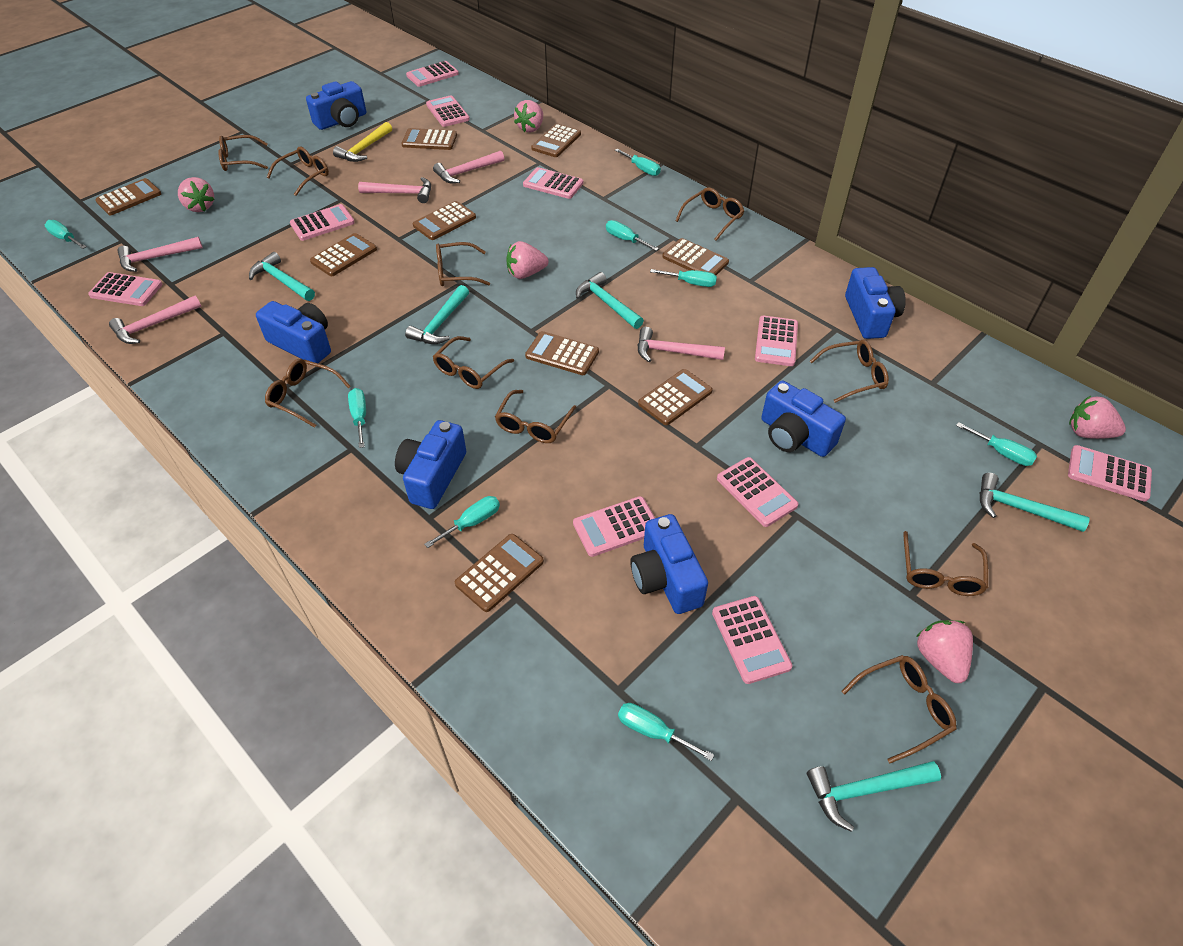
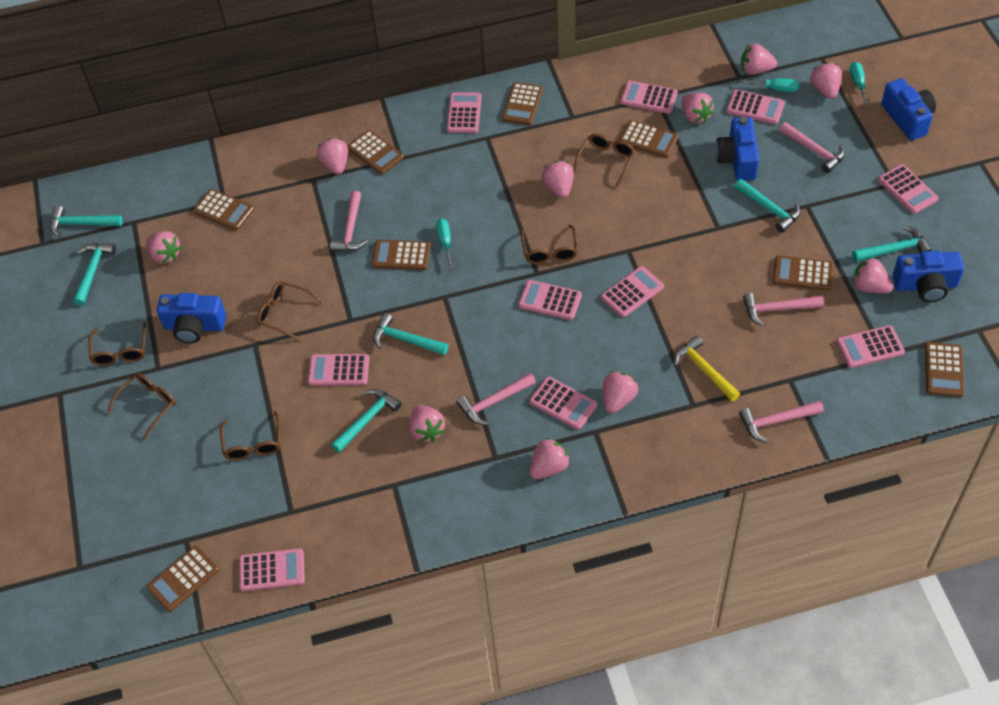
blue camera: 6 -> 4
brown calculator: 9 -> 8
brown glasses: 10 -> 6
pink strawberry: 5 -> 10
turquoise hammer: 5 -> 6
turquoise screwdriver: 8 -> 3

